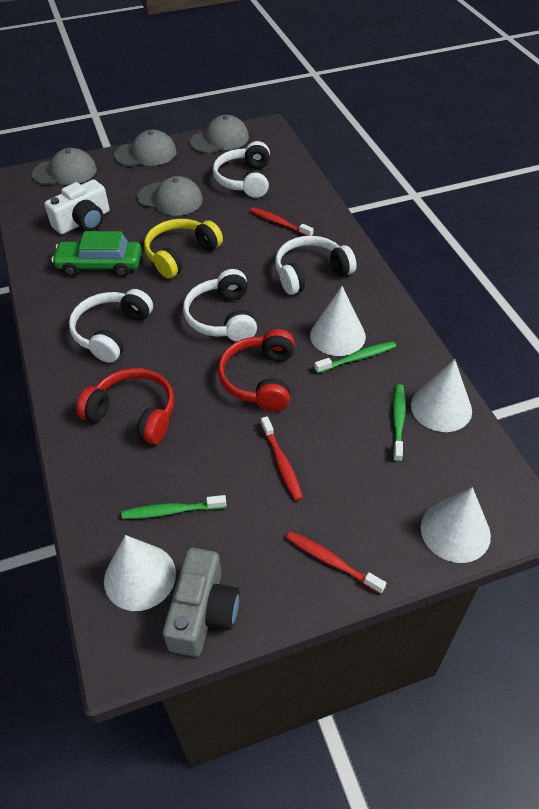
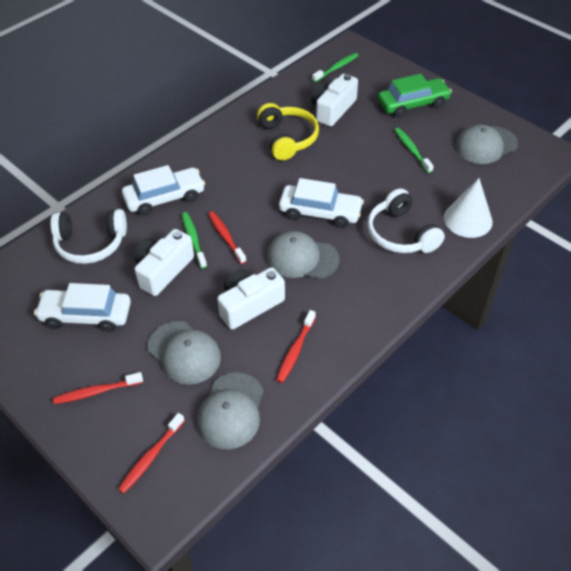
grey camera: 1 -> 0
red headphones: 2 -> 0
red toothbrush: 3 -> 4
white camera: 1 -> 3
white car: 0 -> 3
white cone: 4 -> 1
white headphones: 4 -> 2

